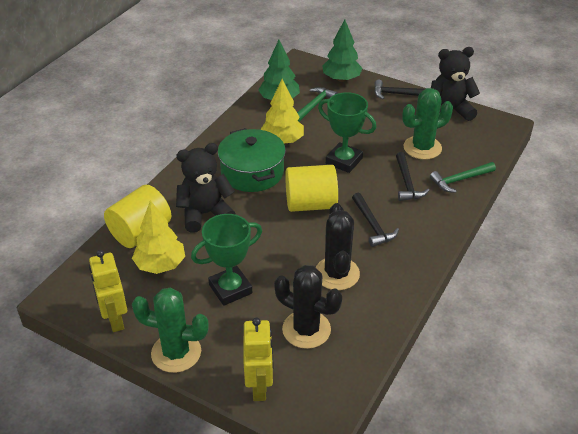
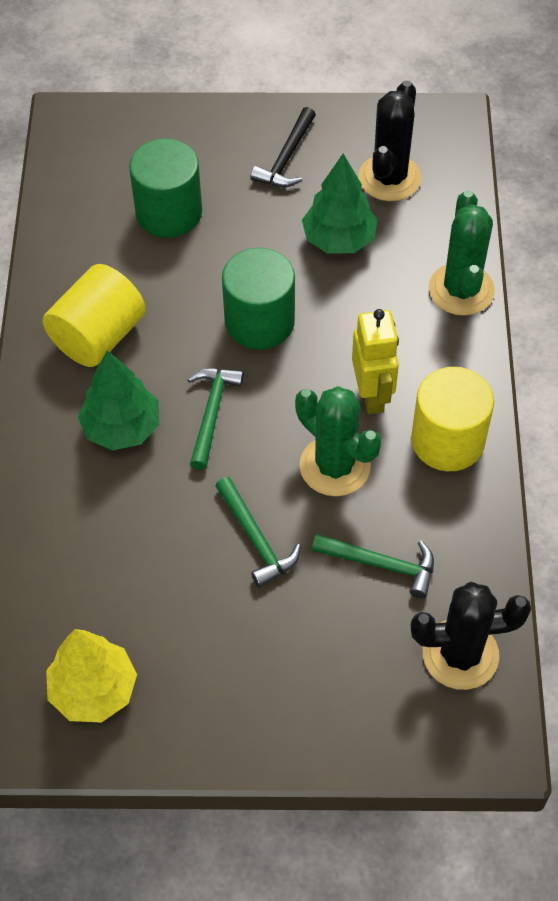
black hammer: 3 -> 1
black teddy bear: 2 -> 0
green cylinder: 0 -> 2
green hammer: 2 -> 3
green pot: 1 -> 0
green trophy: 2 -> 0
yellow robot: 2 -> 1
yellow tree: 2 -> 1

